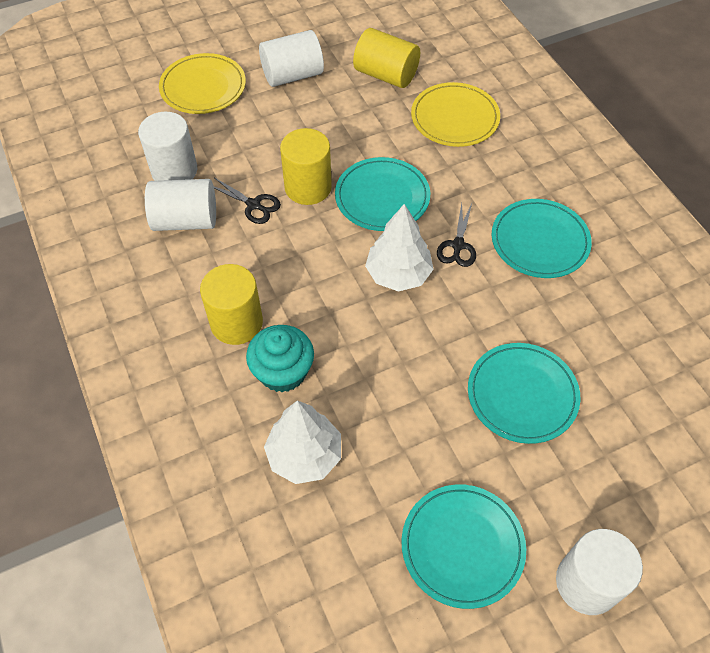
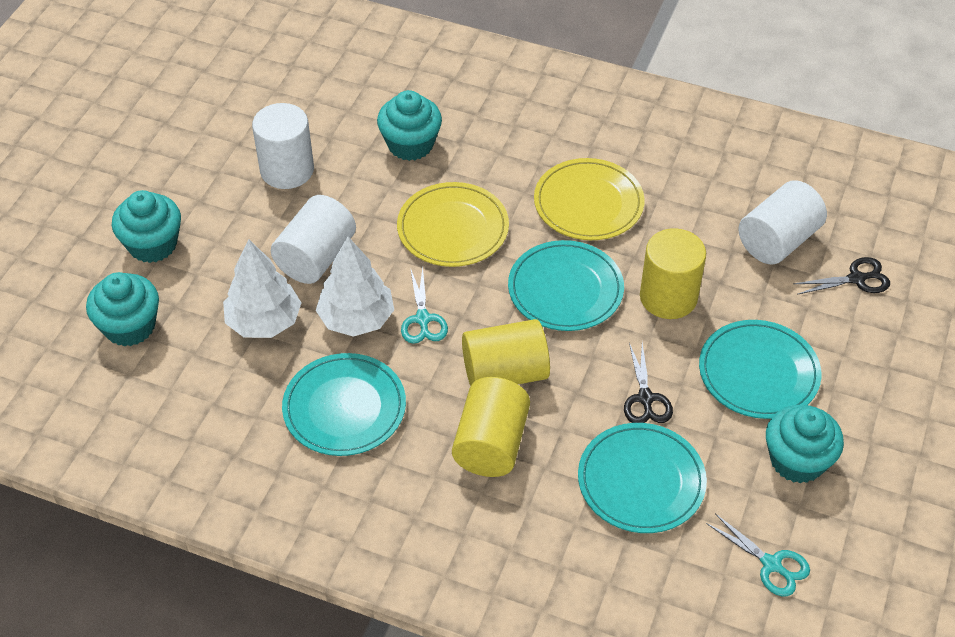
turquoise cupcake: 1 -> 4
turquoise scissors: 0 -> 2
white cylinder: 4 -> 3

